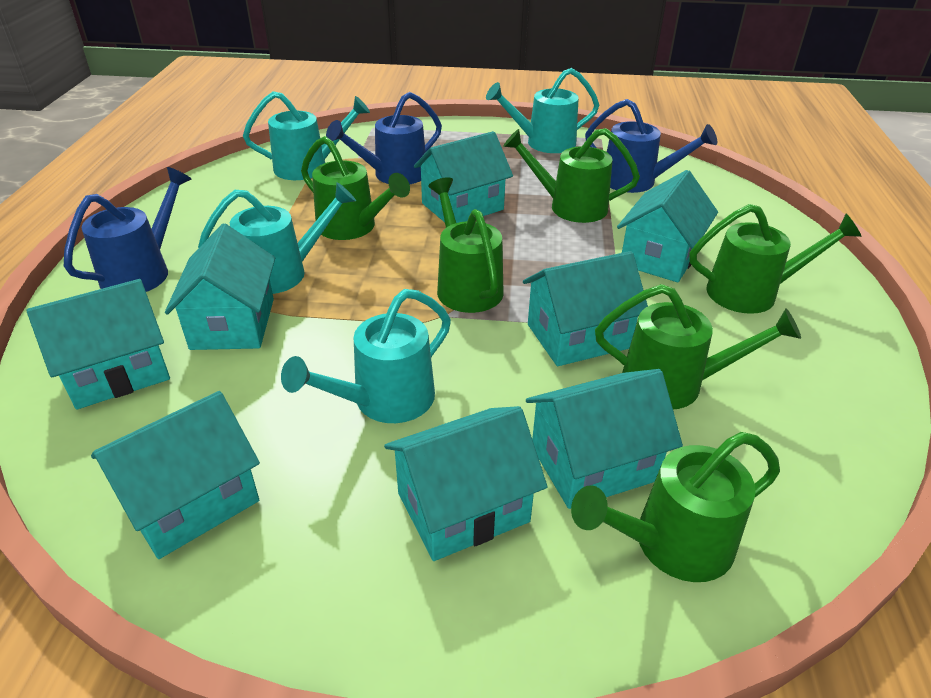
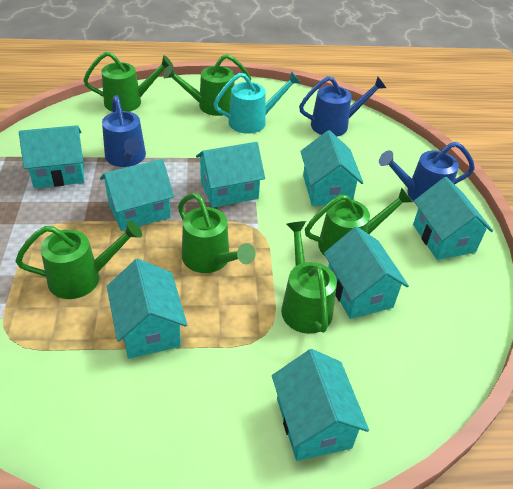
turquoise watering can: 4 -> 1

